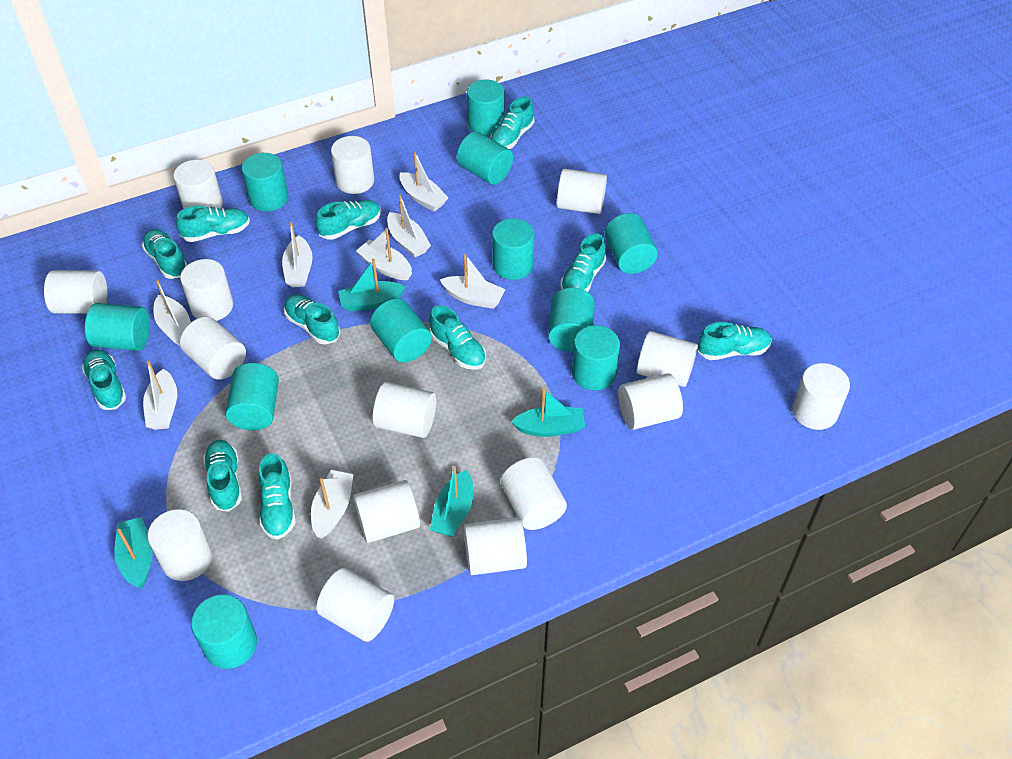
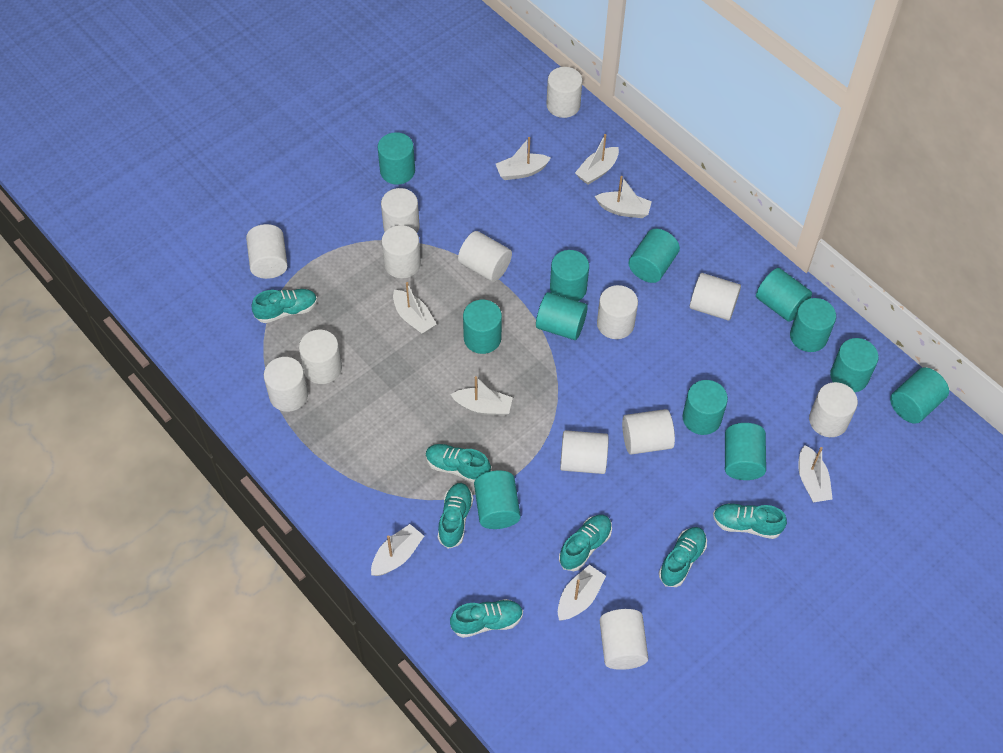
turquoise boat: 4 -> 0
turquoise cylinder: 11 -> 12
turquoise shoe: 11 -> 7
white cylinder: 15 -> 13

